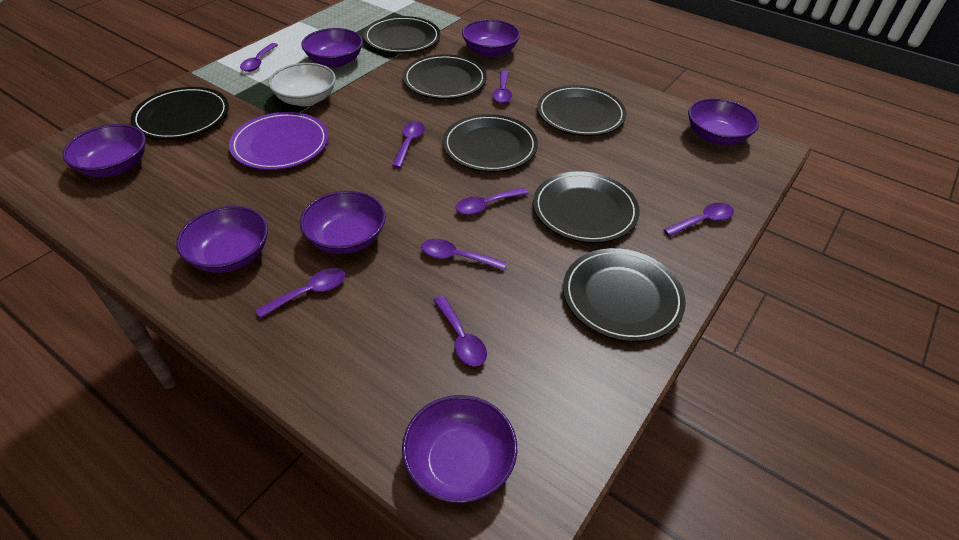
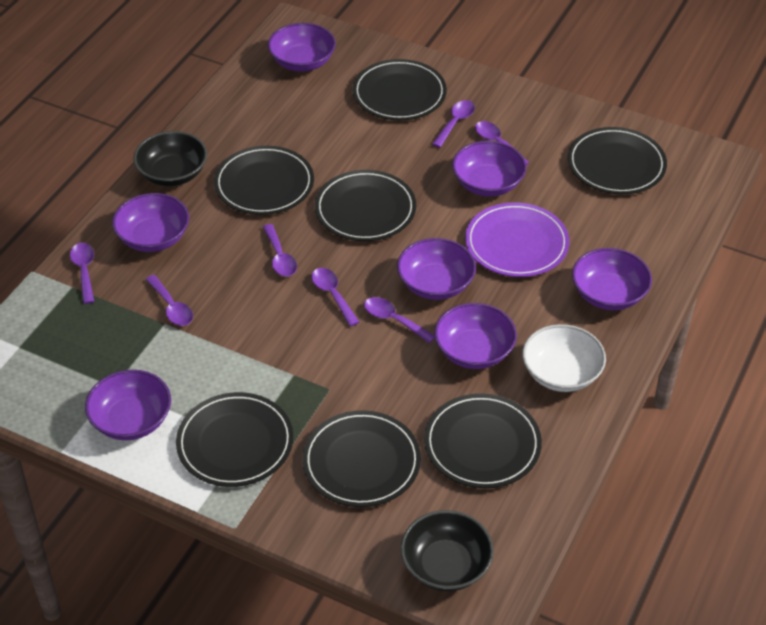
black bowl: 0 -> 2
purple spoon: 8 -> 7

